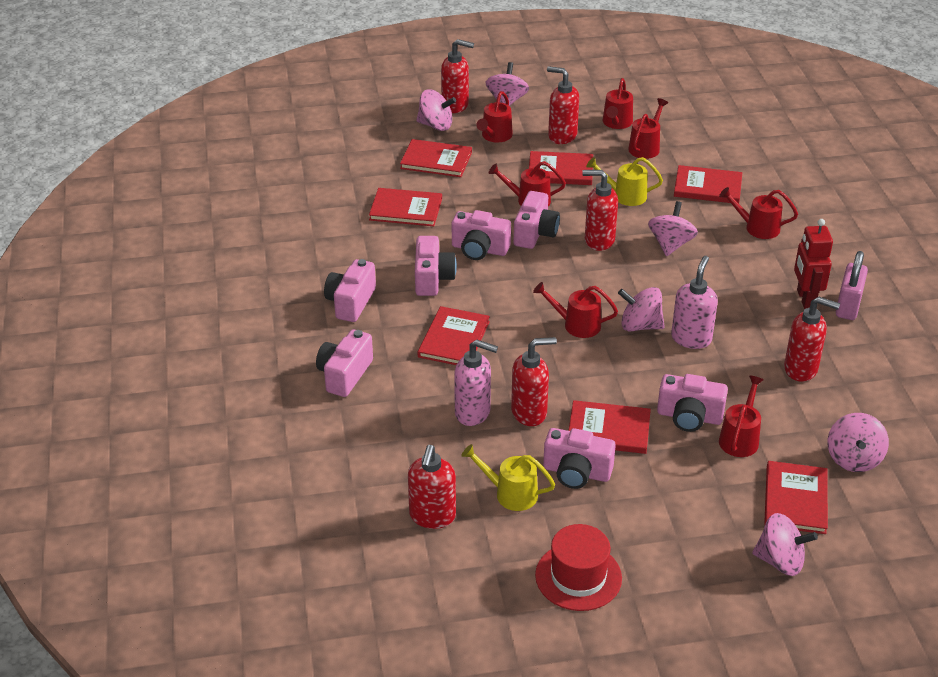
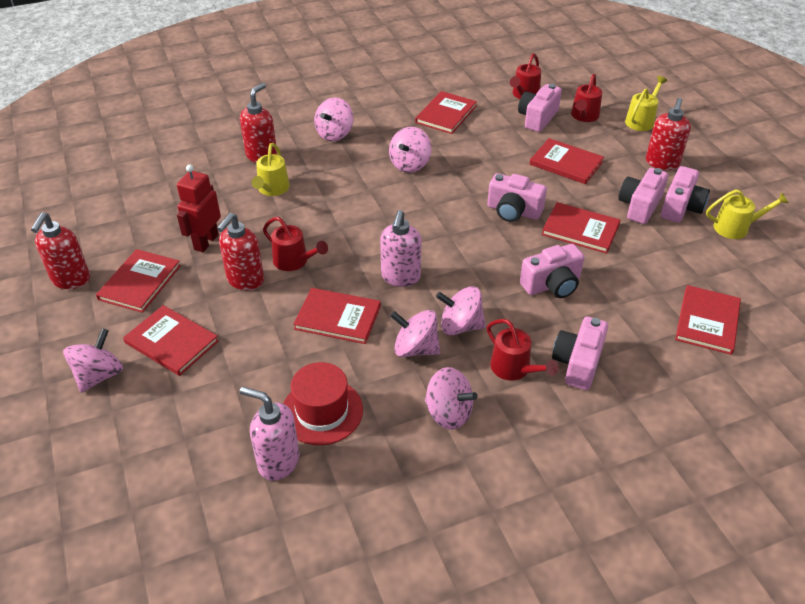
pink camera: 7 -> 6
pink padlock: 1 -> 0
red soap dispenser: 6 -> 4
red watering can: 7 -> 4
yellow watering can: 2 -> 3

